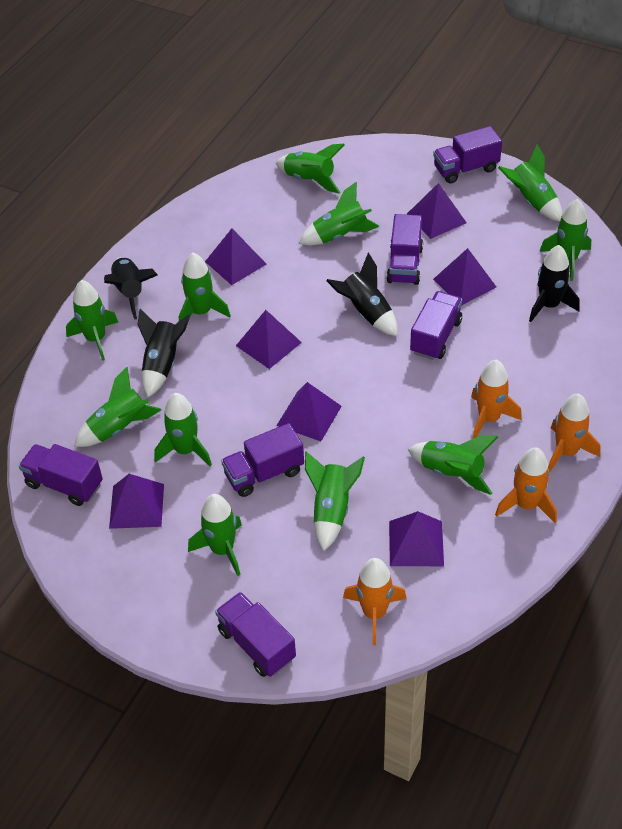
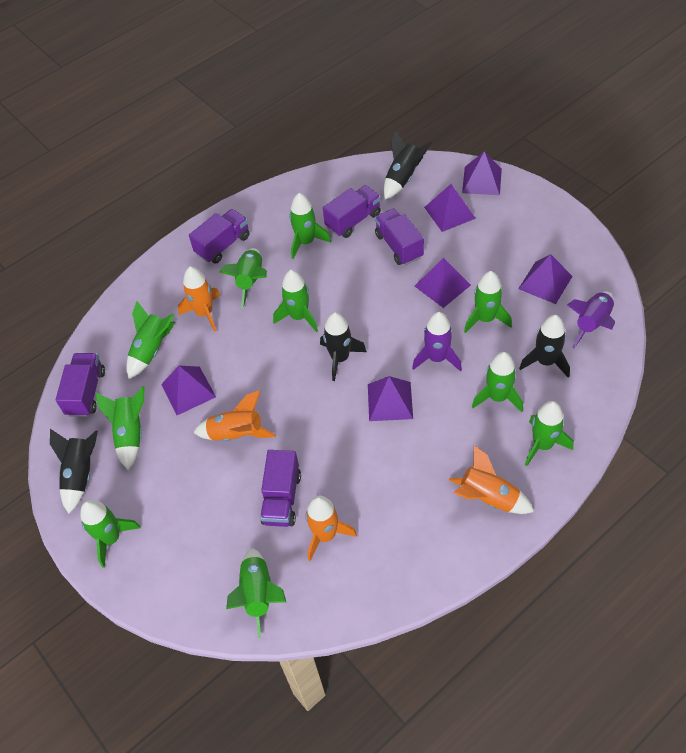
green rocket: 11 -> 10
purple pyramid: 7 -> 6
purple rocket: 0 -> 2
purple truck: 6 -> 5

